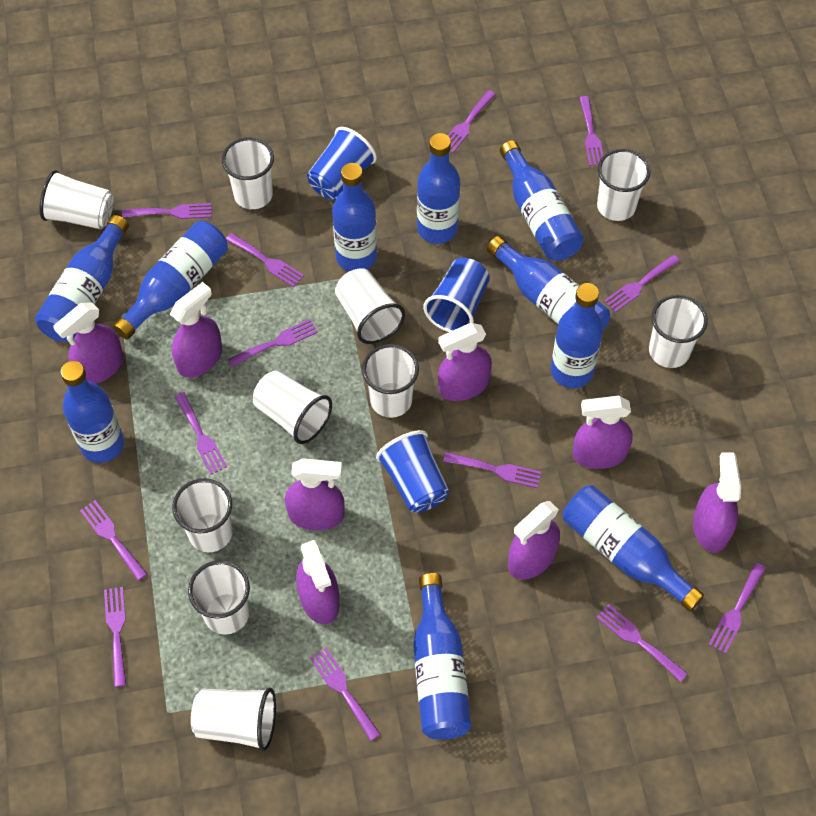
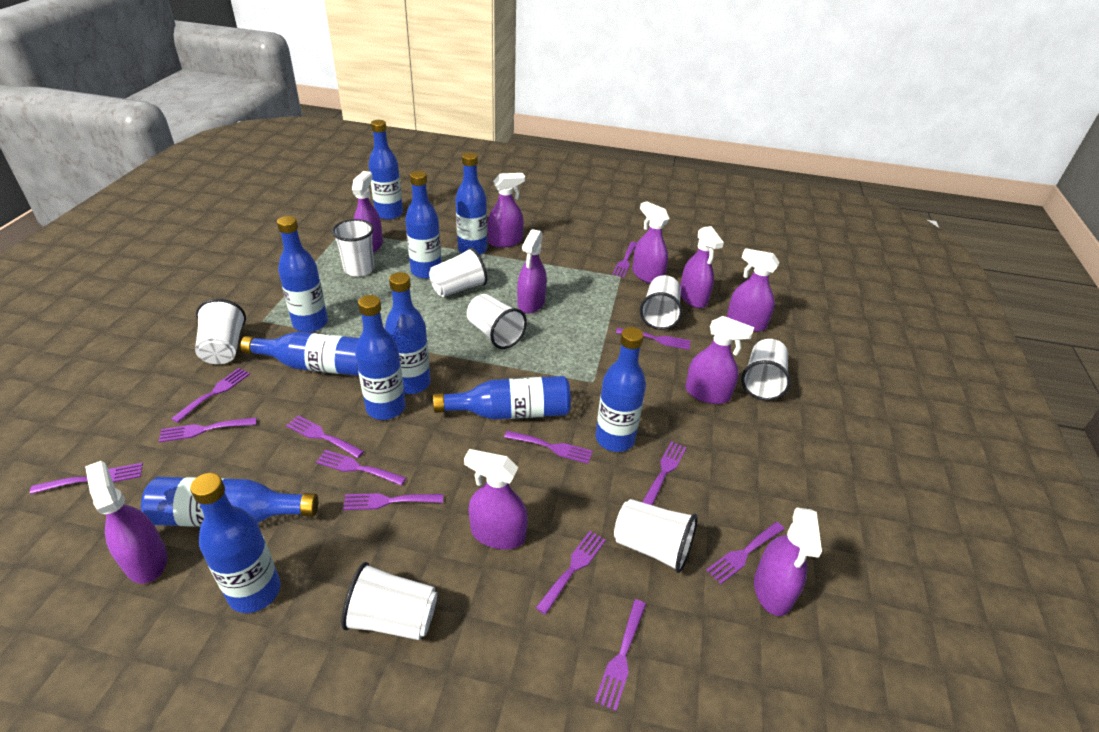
blue bottle: 10 -> 11
blue cup: 3 -> 0
purple spray bottle: 8 -> 10
white cup: 10 -> 8

